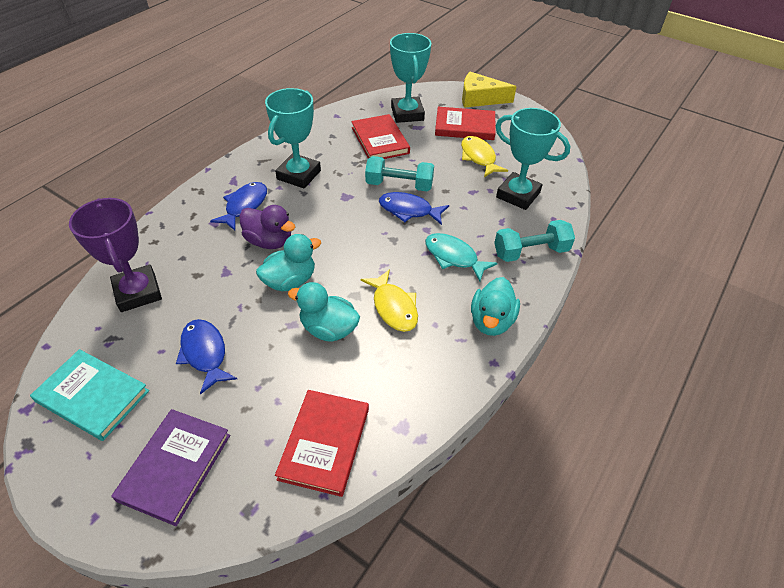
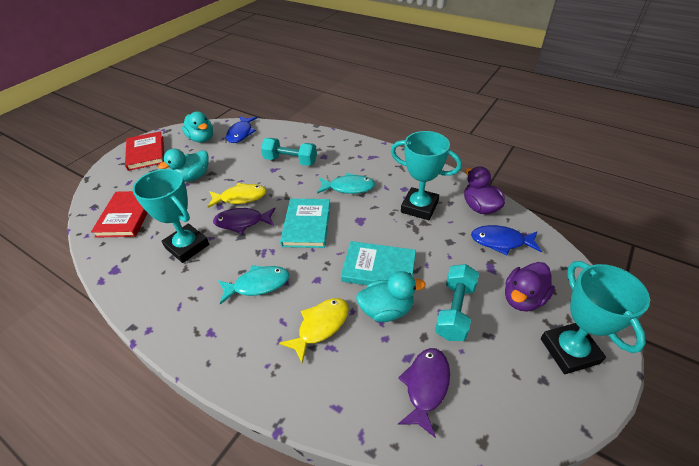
blue fish: 3 -> 2
purple book: 1 -> 0
purple duck: 1 -> 2
purple fish: 0 -> 2
purple trophy: 1 -> 0
red book: 3 -> 2
turquoise book: 1 -> 2
turquoise fish: 1 -> 2
yellow cheese: 1 -> 0

